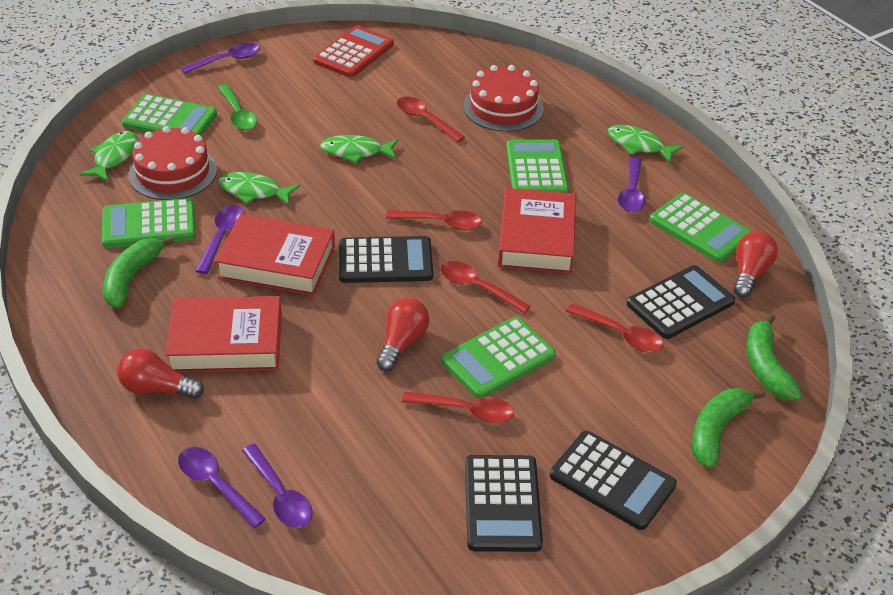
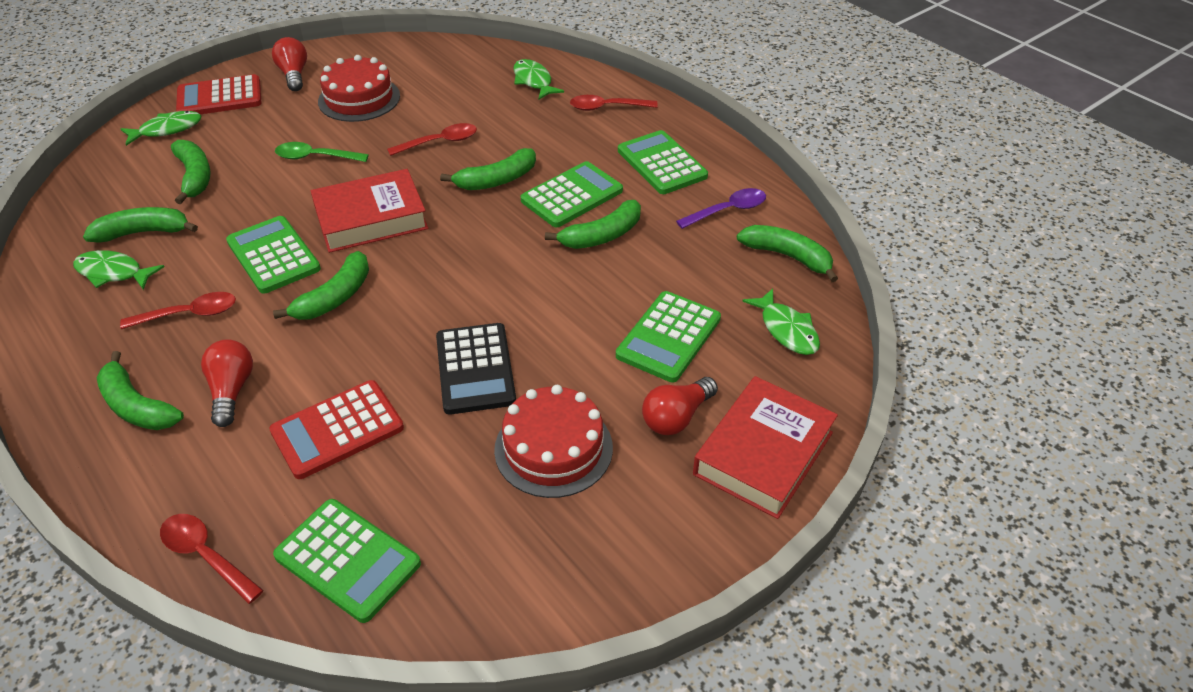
black calculator: 4 -> 1
green banana: 3 -> 7
purple spoon: 5 -> 1
red book: 3 -> 2
red calculator: 1 -> 2
red spoon: 5 -> 4

